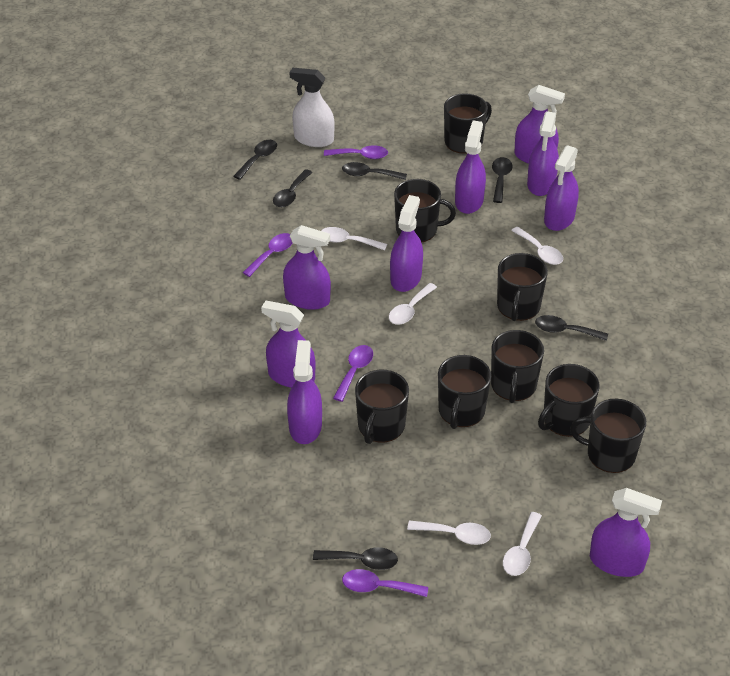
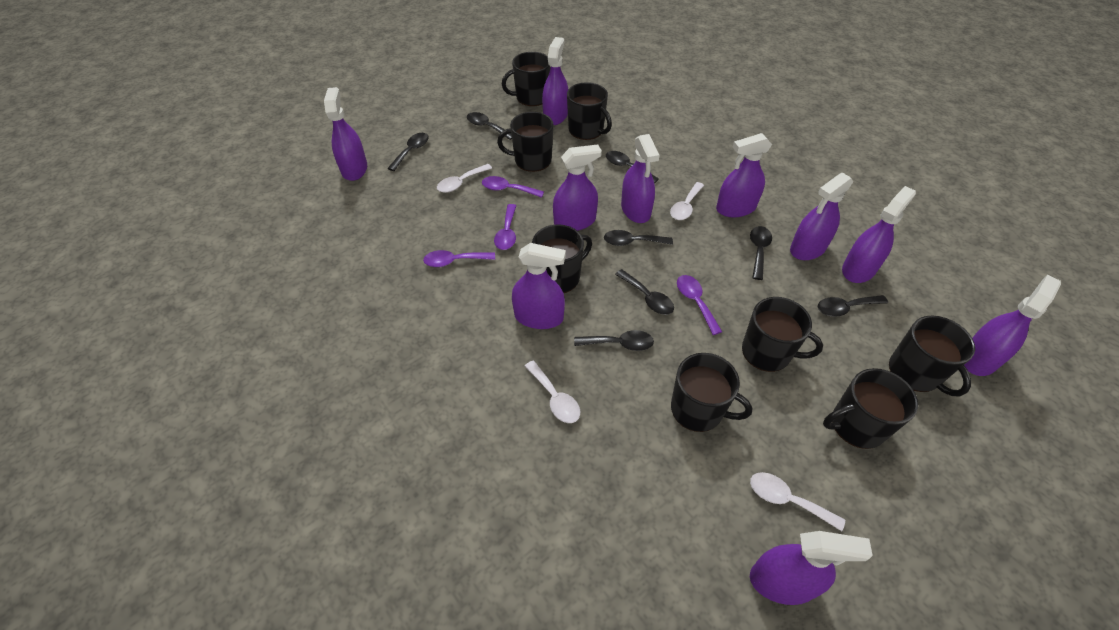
black spoon: 6 -> 8
purple spray bottle: 9 -> 10
white spoon: 5 -> 4
white spray bottle: 1 -> 0

